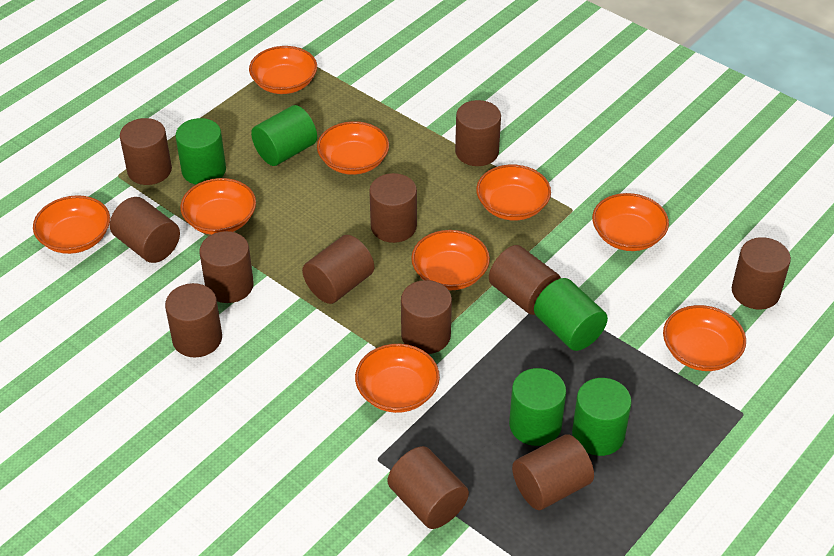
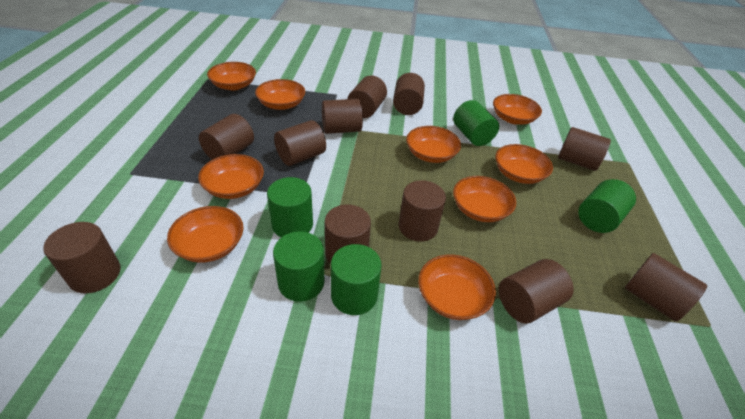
brown cylinder: 12 -> 11

